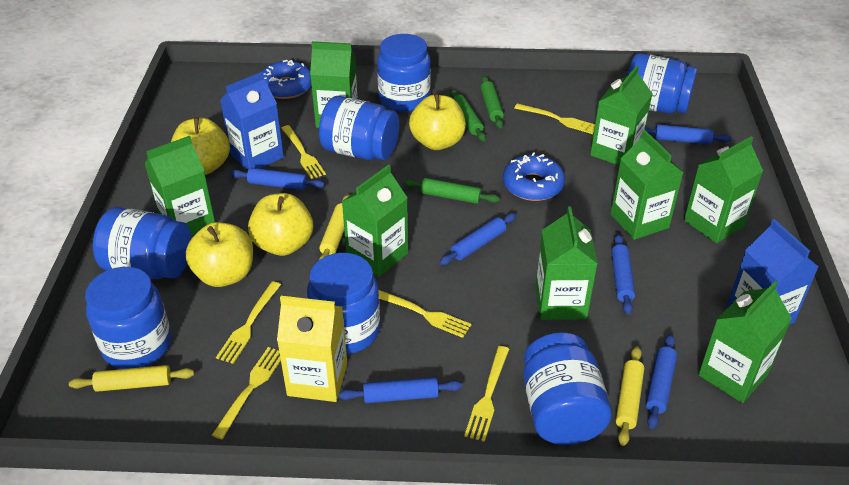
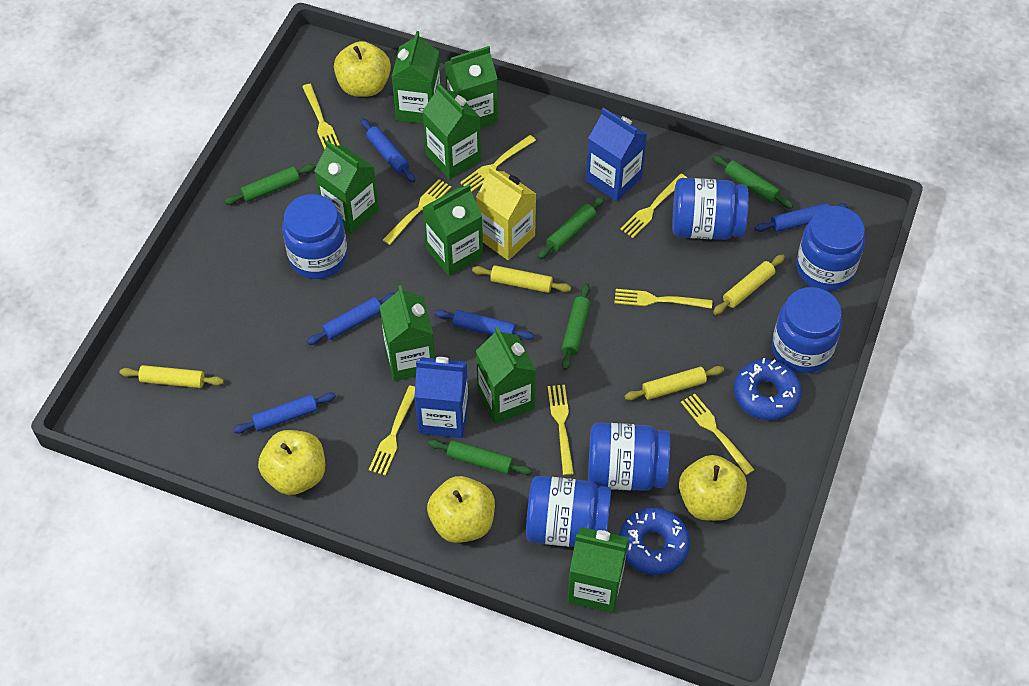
blue jar: 7 -> 6
blue rolling pin: 6 -> 5
green rolling pin: 3 -> 5
yellow fork: 6 -> 8
yellow rolling pin: 3 -> 4

